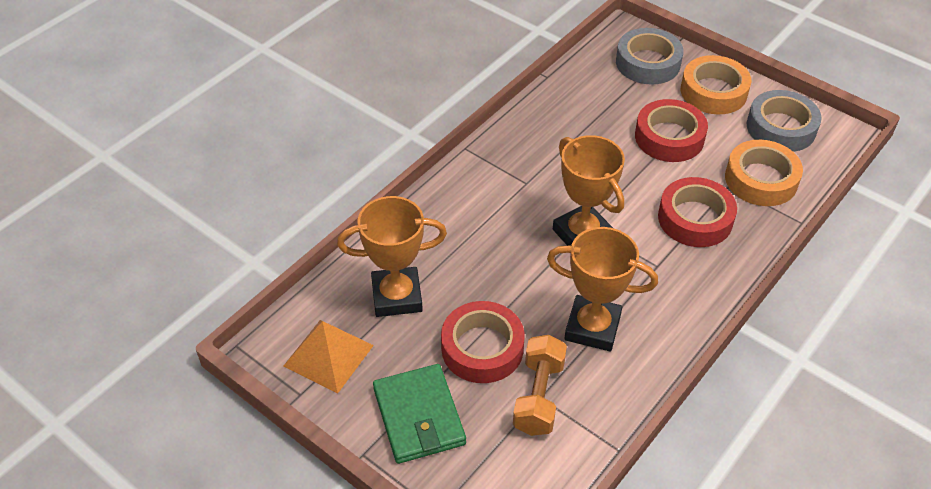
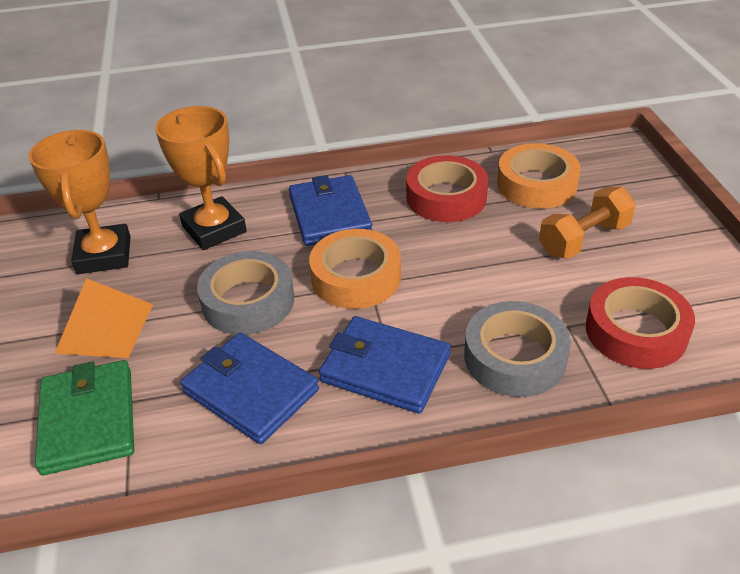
blue wallet: 0 -> 3
orange trophy: 3 -> 2
red tape: 3 -> 2

